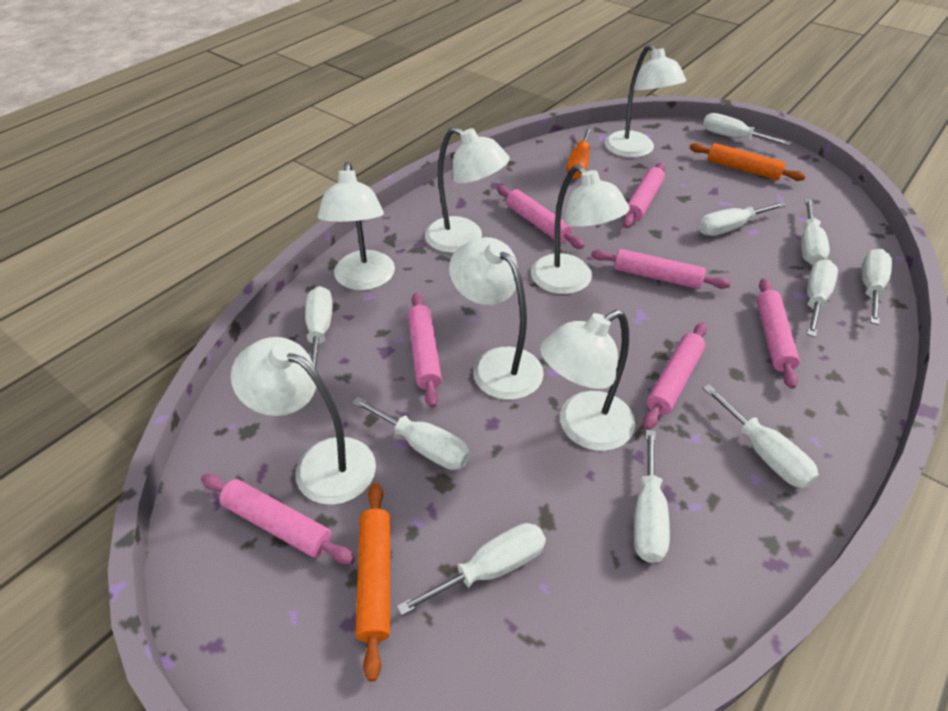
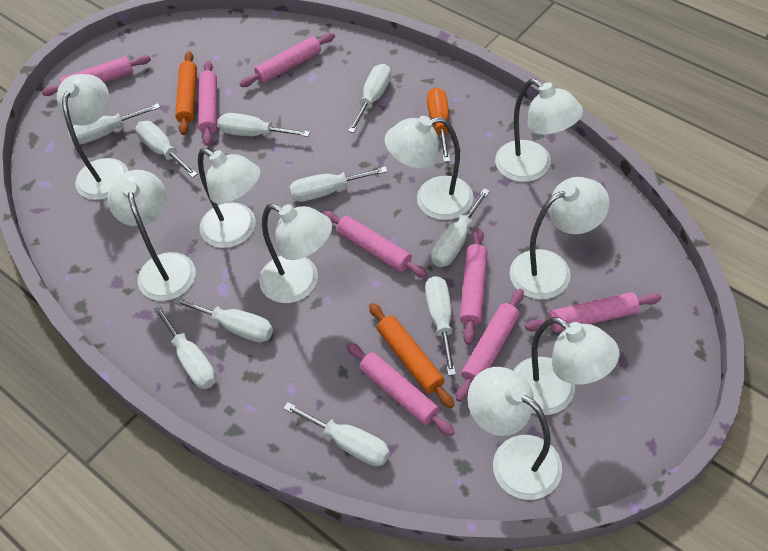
pink rolling pin: 7 -> 8
white lamp: 7 -> 9

